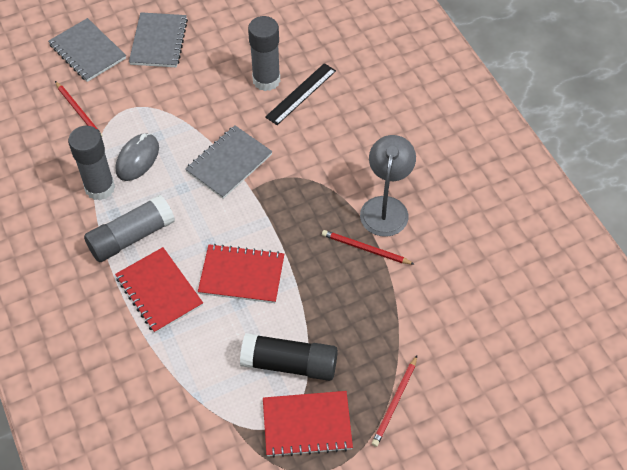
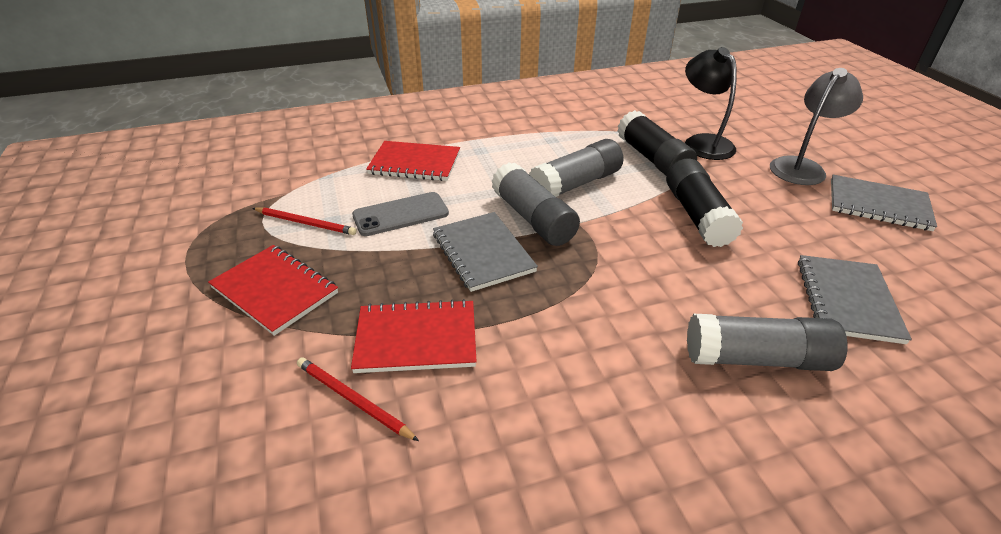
black glue stick: 1 -> 2
black lamp: 0 -> 1
black ruler: 1 -> 0
grey mouse: 1 -> 0
grey phone: 0 -> 1
red pencil: 3 -> 2

